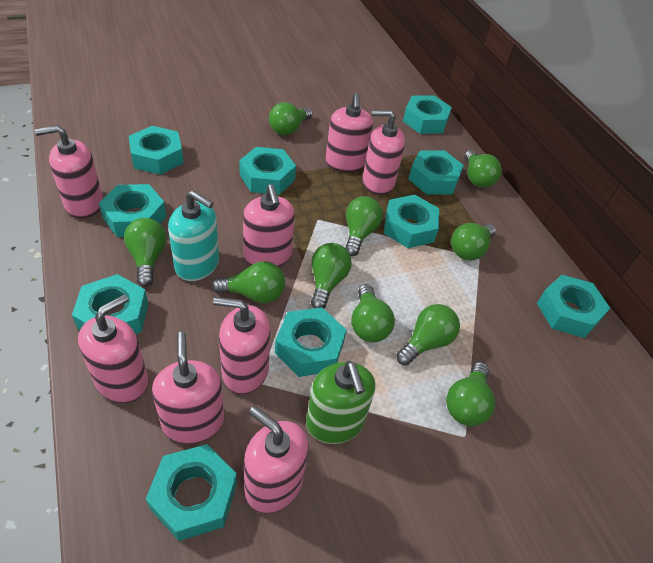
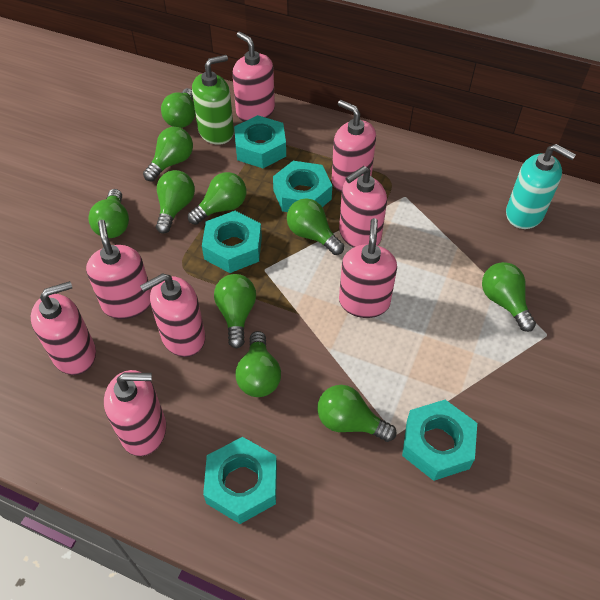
turquoise nut: 10 -> 5

